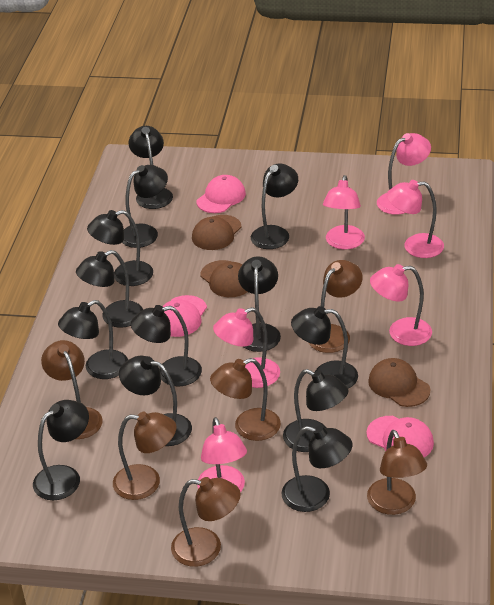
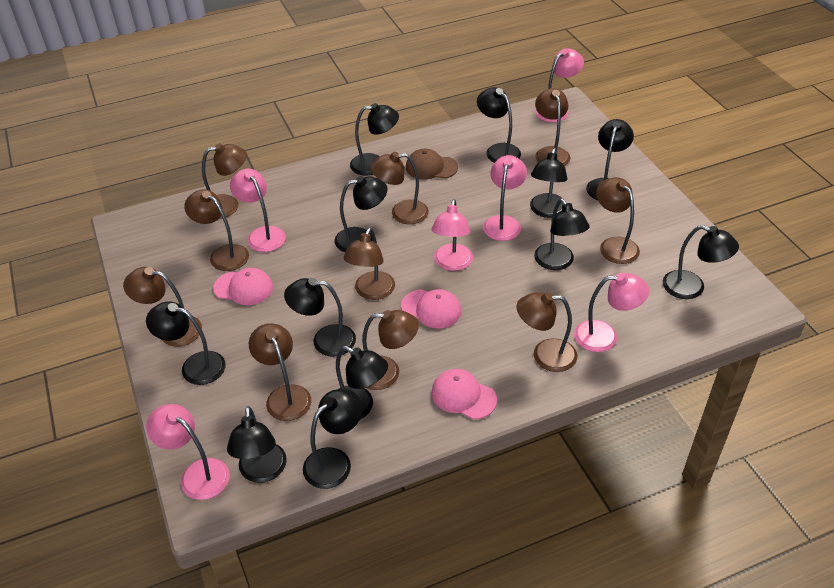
black lamp: 13 -> 12
brown cap: 3 -> 1
brown lamp: 6 -> 10

